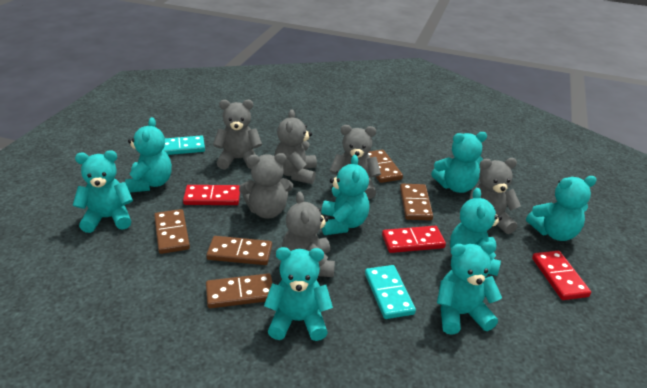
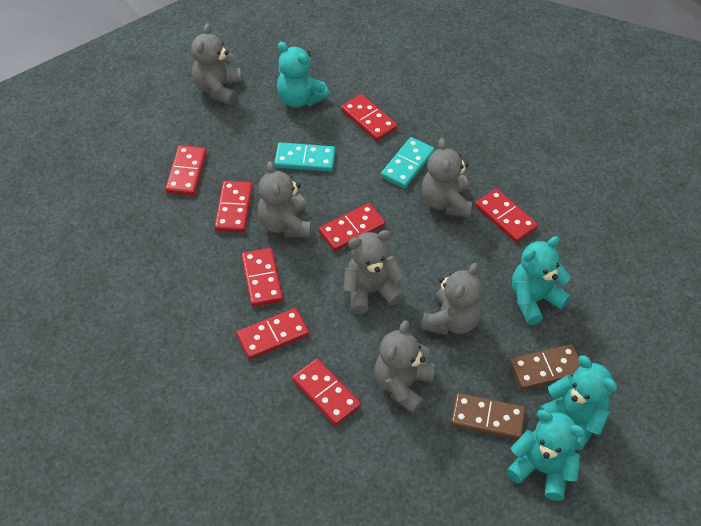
brown domino: 5 -> 2
red domino: 3 -> 8
turquoise teddy bear: 8 -> 4

